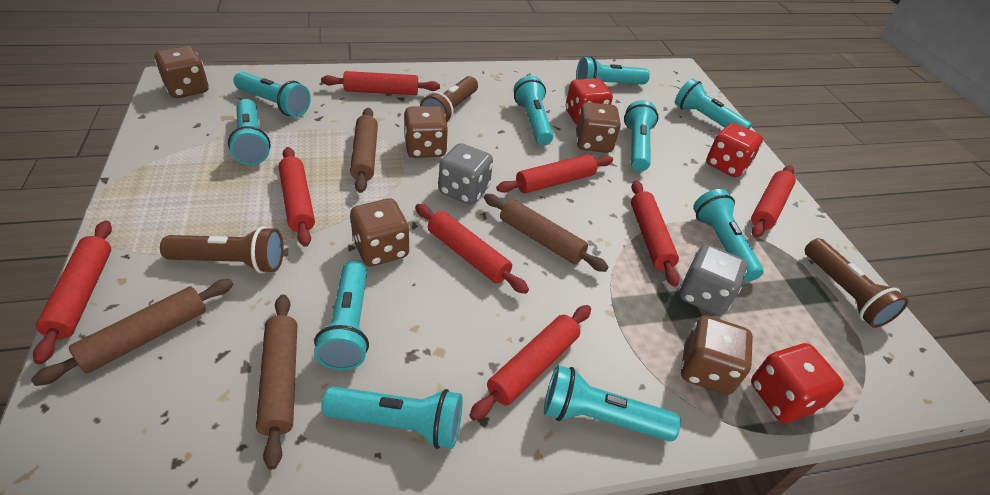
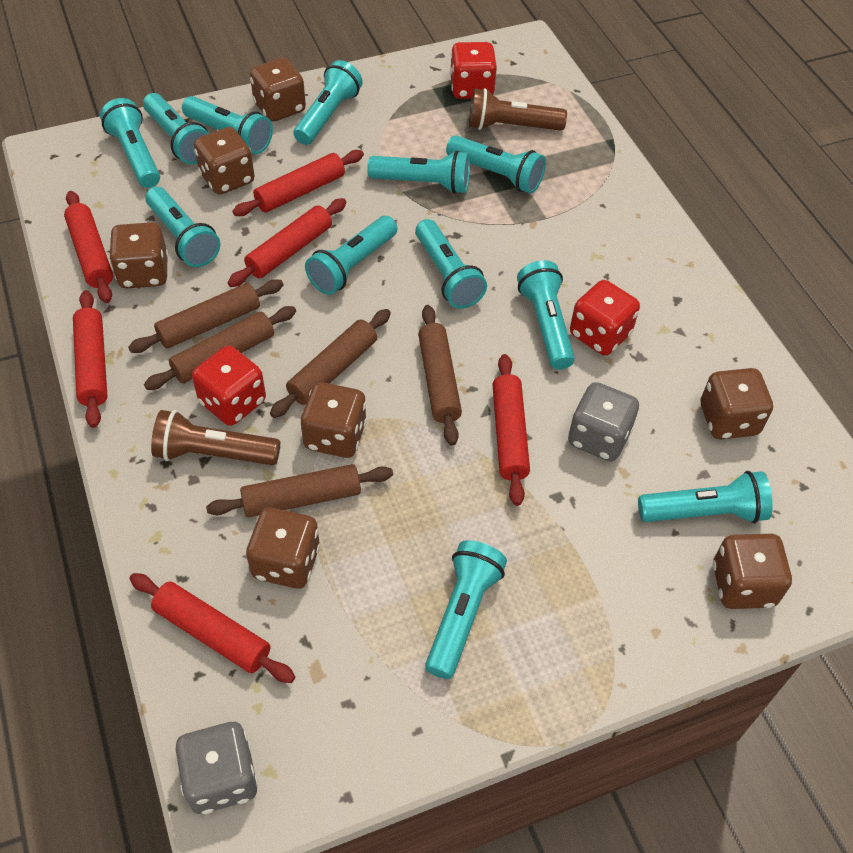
brown dice: 5 -> 7
brown flashlight: 3 -> 2
brown rolling pin: 4 -> 5
red rolling pin: 8 -> 6
turquoise flashlight: 10 -> 12

